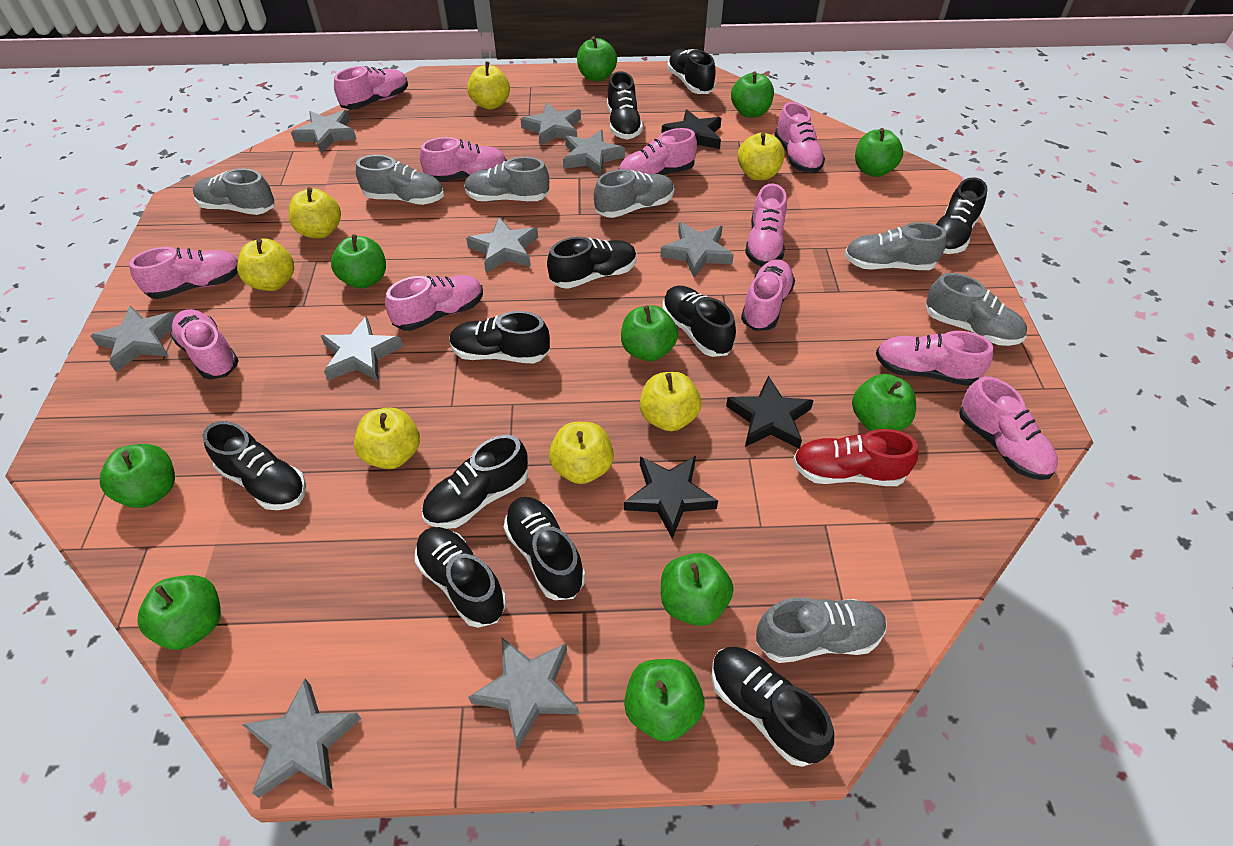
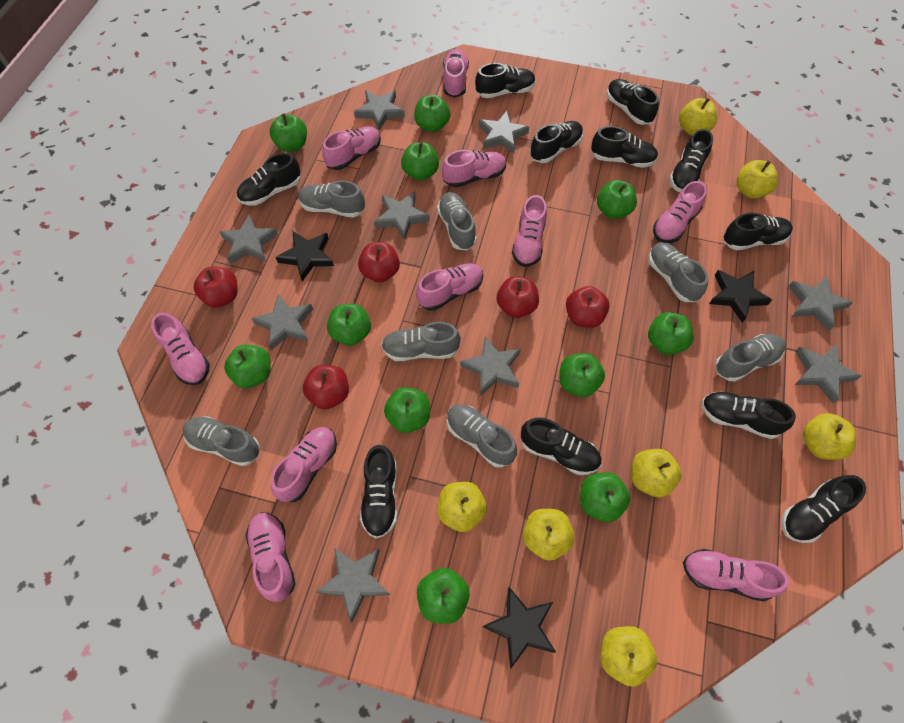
green apple: 10 -> 11
pink shoe: 11 -> 10
red apple: 0 -> 5
red shoe: 1 -> 0

